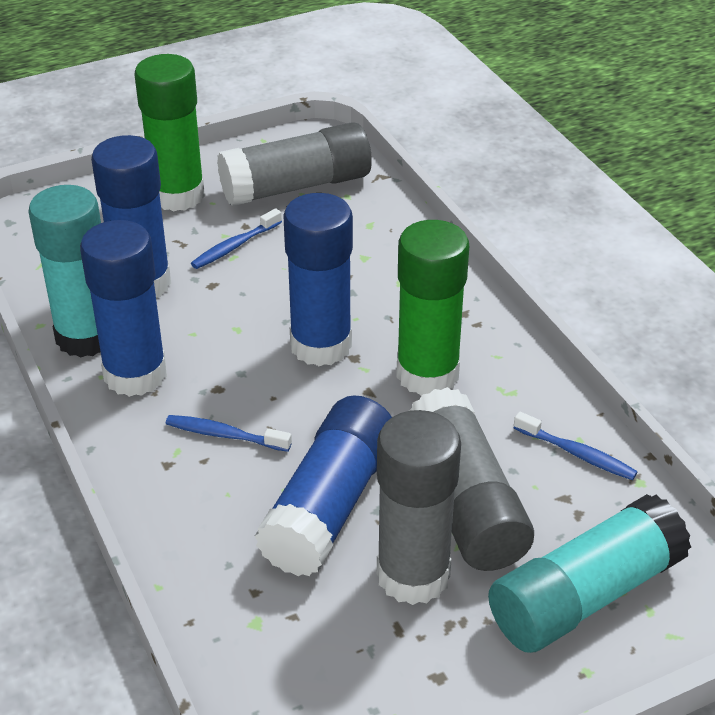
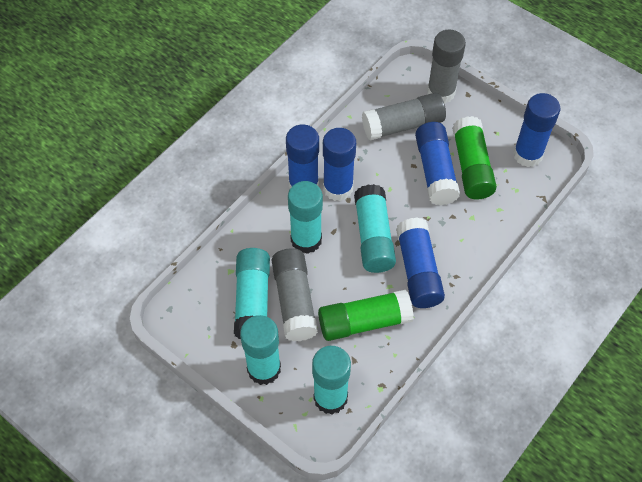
blue glue stick: 4 -> 5
blue toothbrush: 3 -> 0
turquoise glue stick: 2 -> 5

